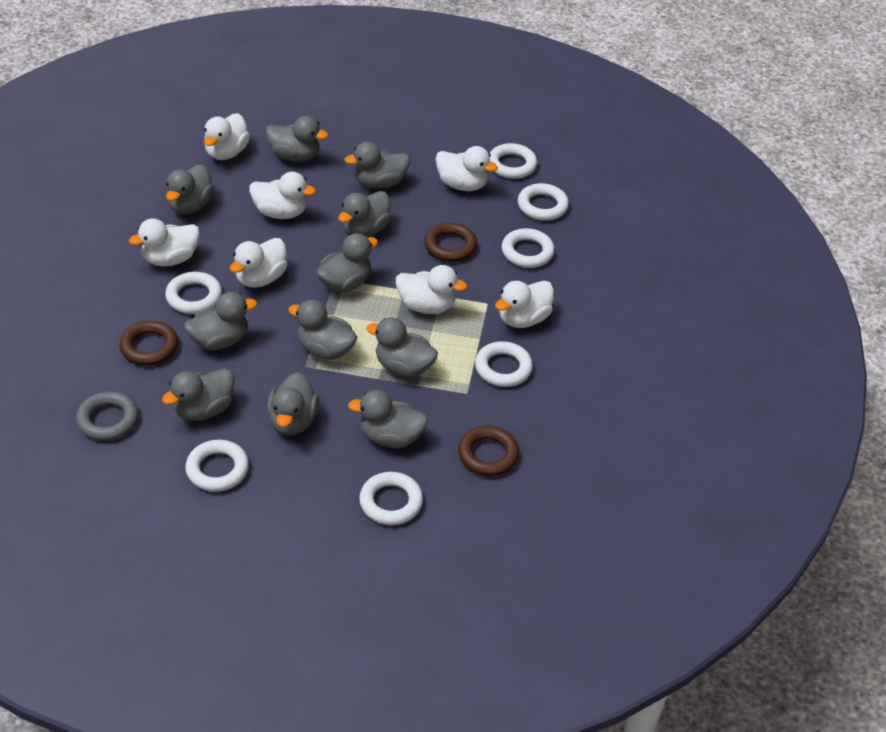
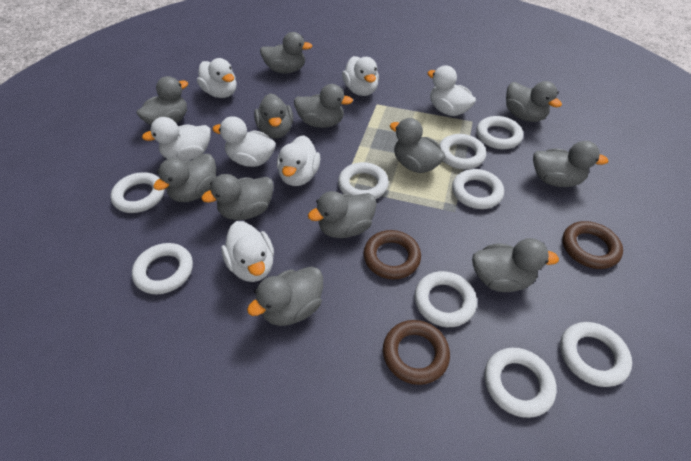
grey duck: 11 -> 12
grey ring: 1 -> 0
white ring: 7 -> 9

